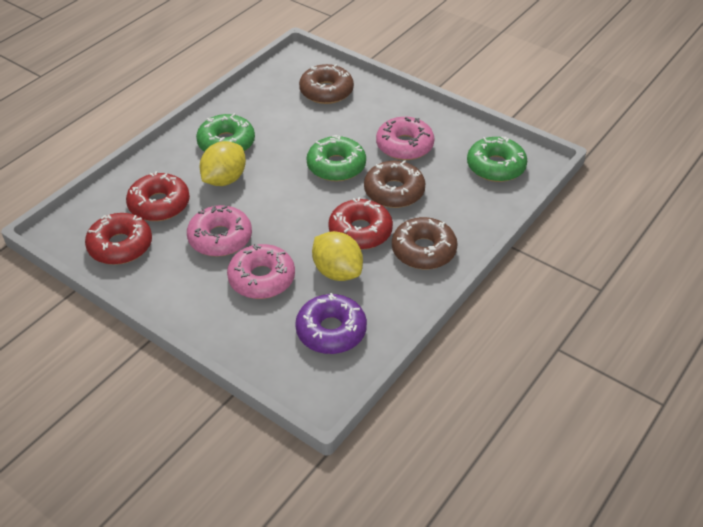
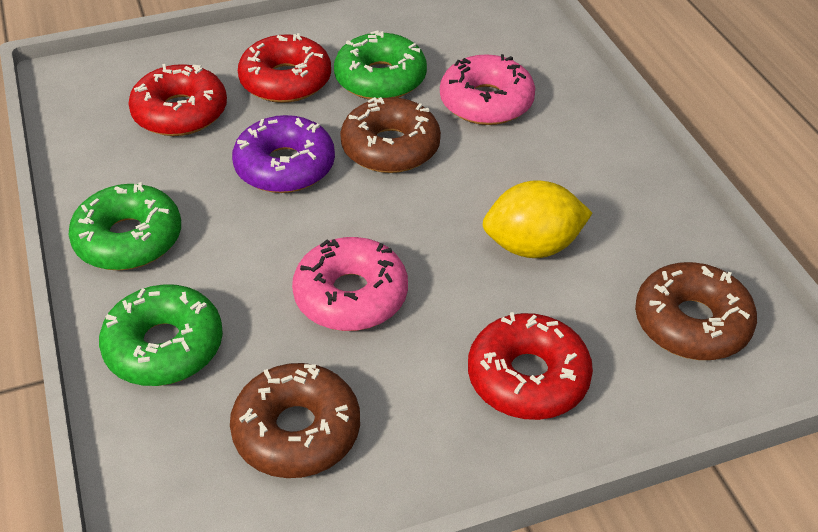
pink donut: 3 -> 2
yellow lemon: 2 -> 1

